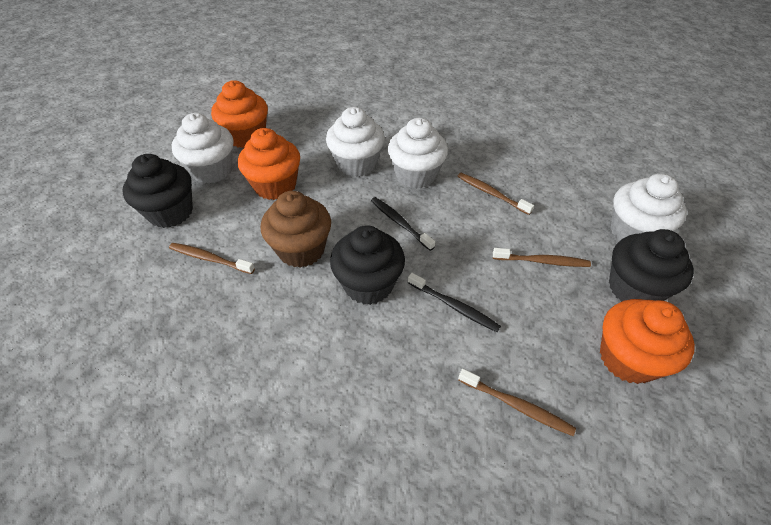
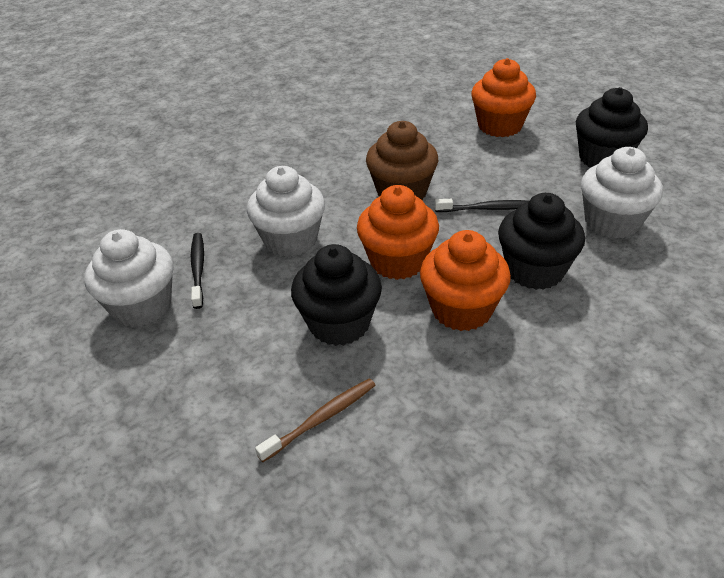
brown toothbrush: 4 -> 1
white cupcake: 4 -> 3

